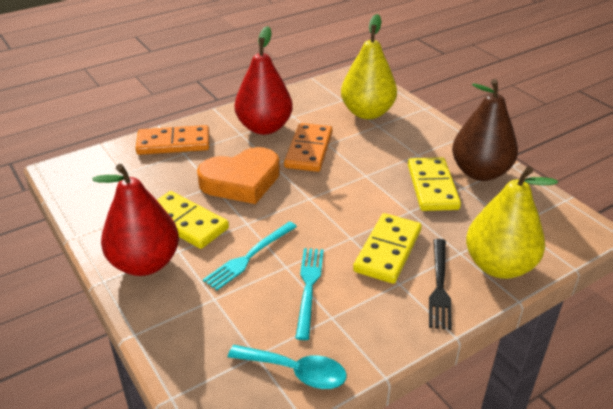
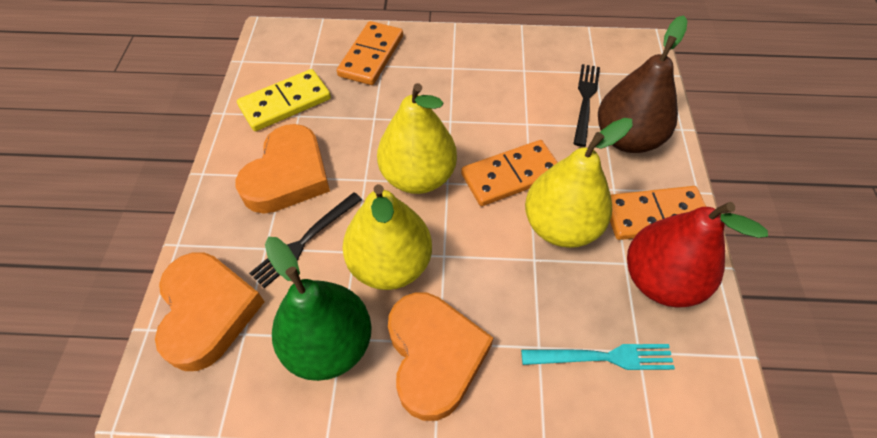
black fork: 1 -> 2
green pear: 0 -> 1
orange domino: 2 -> 3
orange heart: 1 -> 3
red pear: 2 -> 1
turquoise fork: 2 -> 1
turquoise spoon: 1 -> 0
yellow domino: 3 -> 1
yellow pear: 2 -> 3

